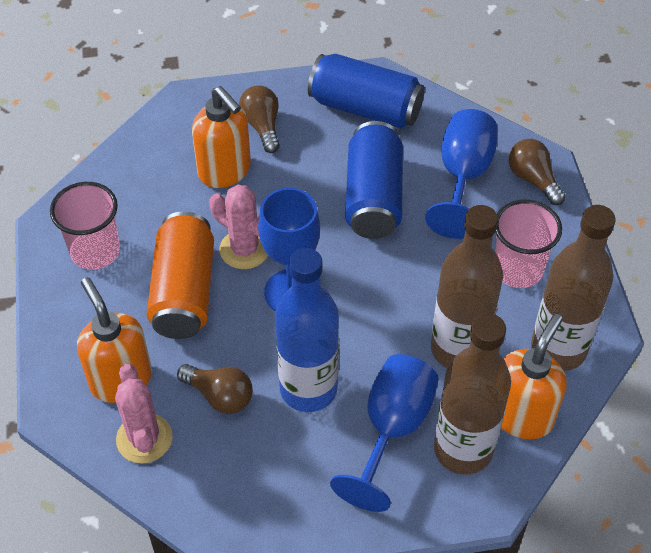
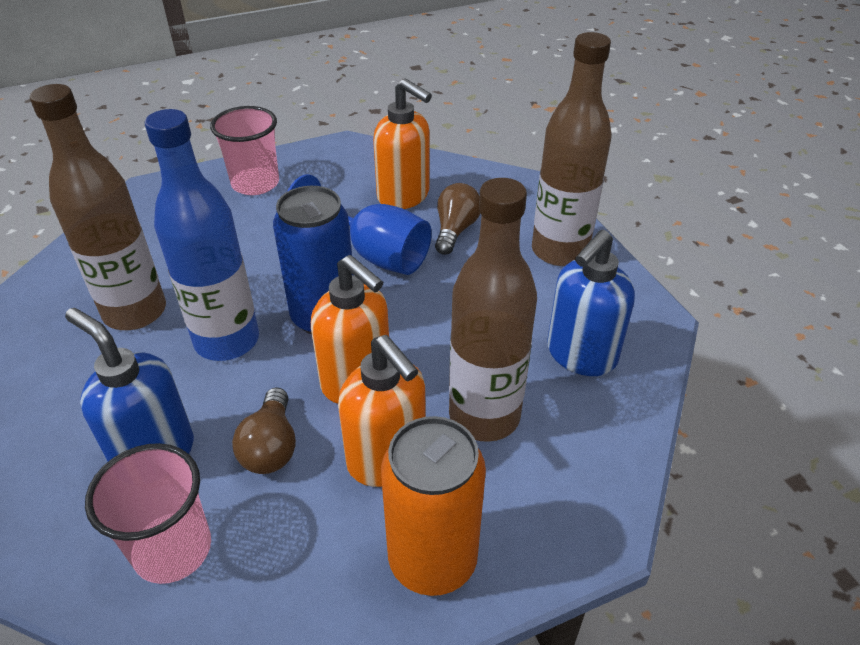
blue can: 2 -> 1
blue goblet: 3 -> 1
blue soap dispenser: 0 -> 2
brown light bulb: 3 -> 2
pink cactus: 2 -> 0

